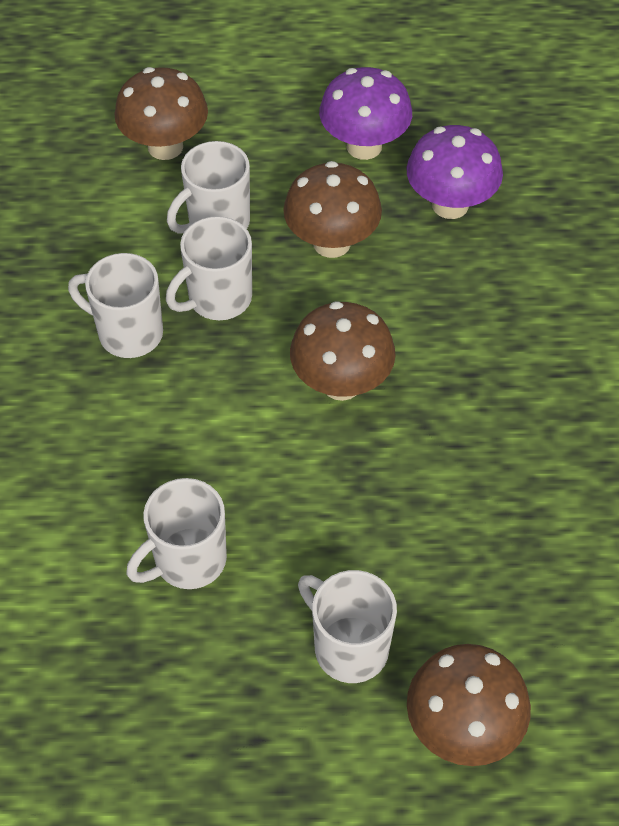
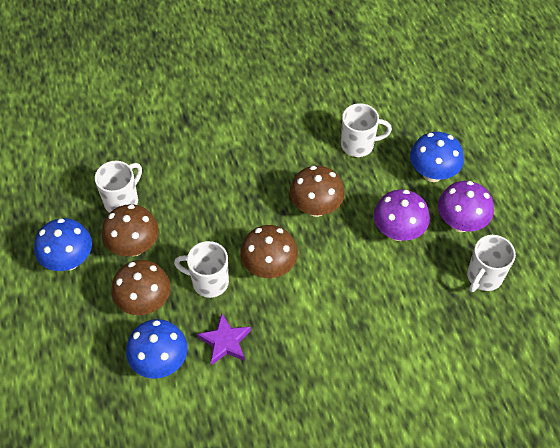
blue mushroom: 0 -> 3
purple star: 0 -> 1
white mug: 5 -> 4

